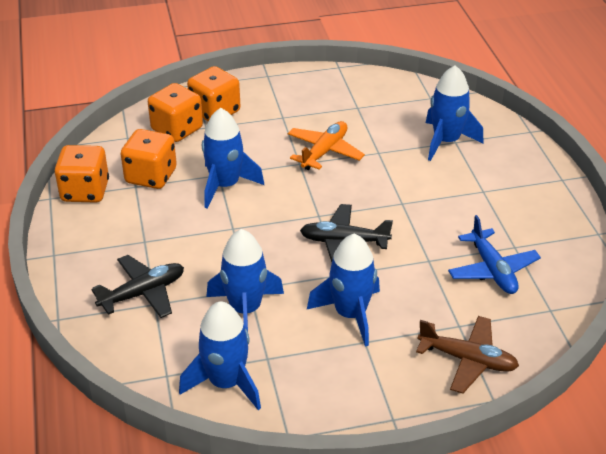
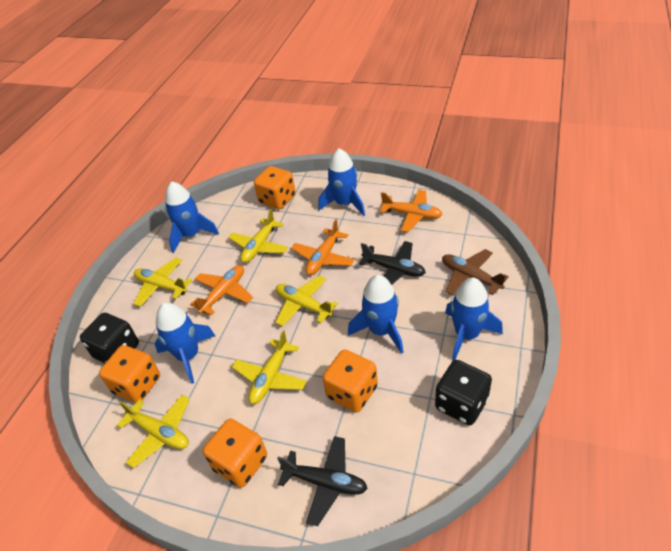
black dice: 0 -> 2
blue plane: 1 -> 0
orange plane: 1 -> 3
yellow plane: 0 -> 5

